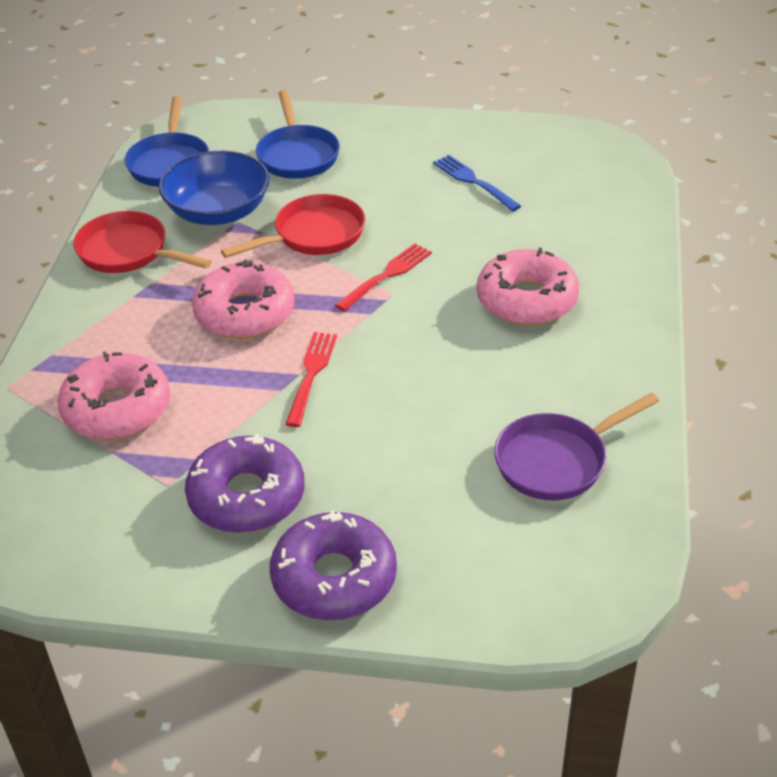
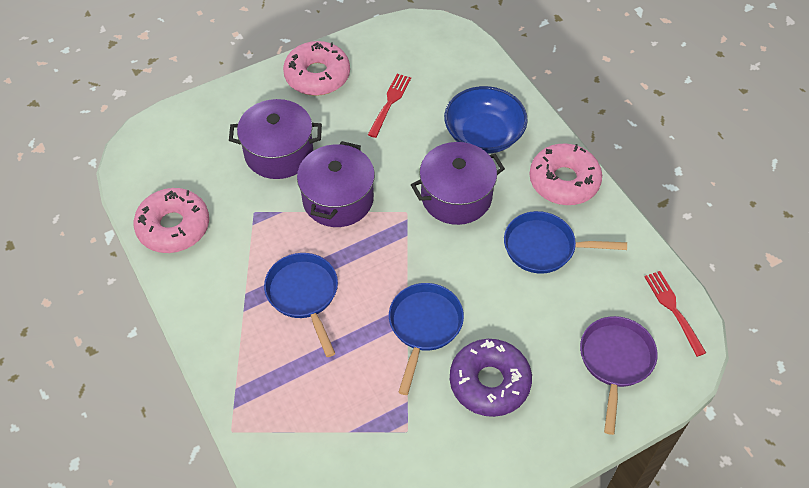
blue fork: 1 -> 0
blue pan: 2 -> 3
purple donut: 2 -> 1
purple pot: 0 -> 3
red pan: 2 -> 0

